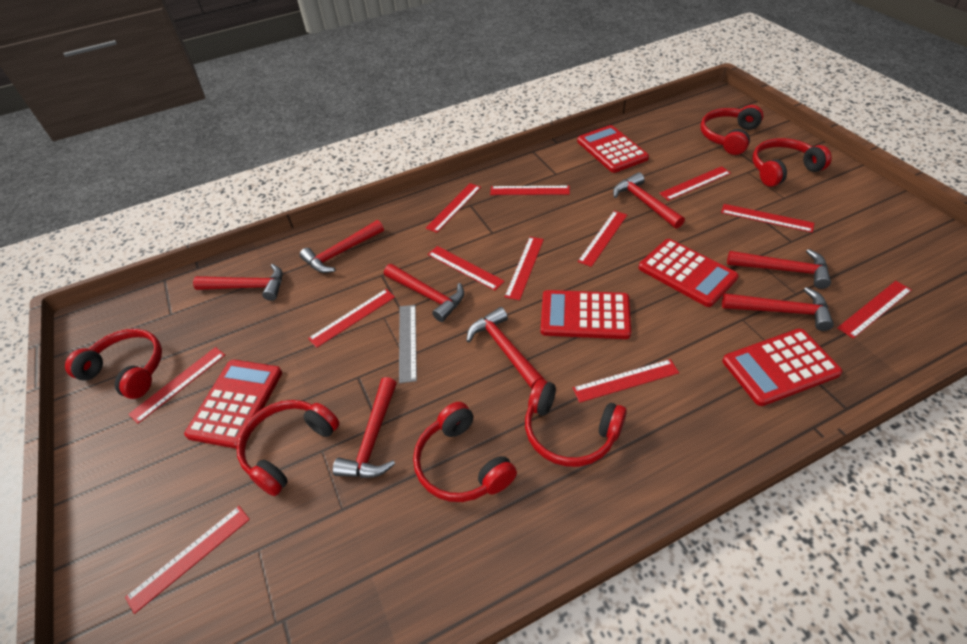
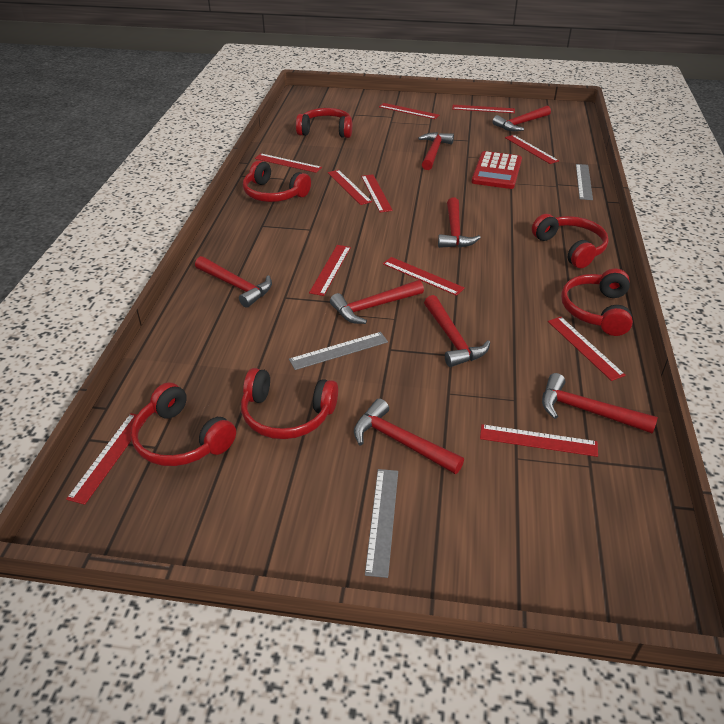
grey ruler: 1 -> 3
red calculator: 5 -> 1
red ruler: 12 -> 11

